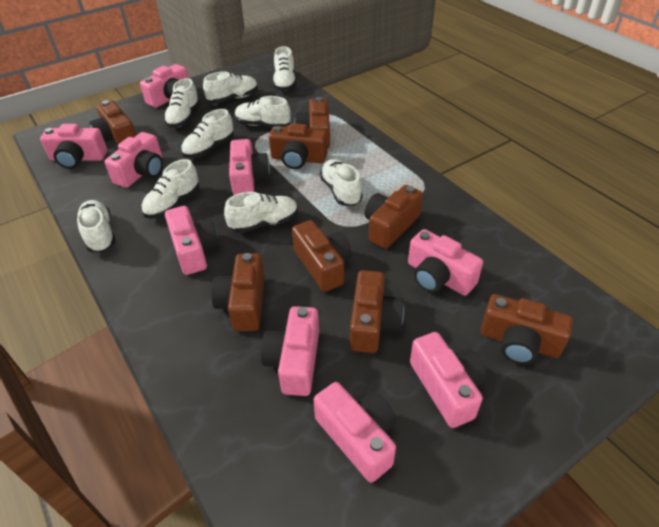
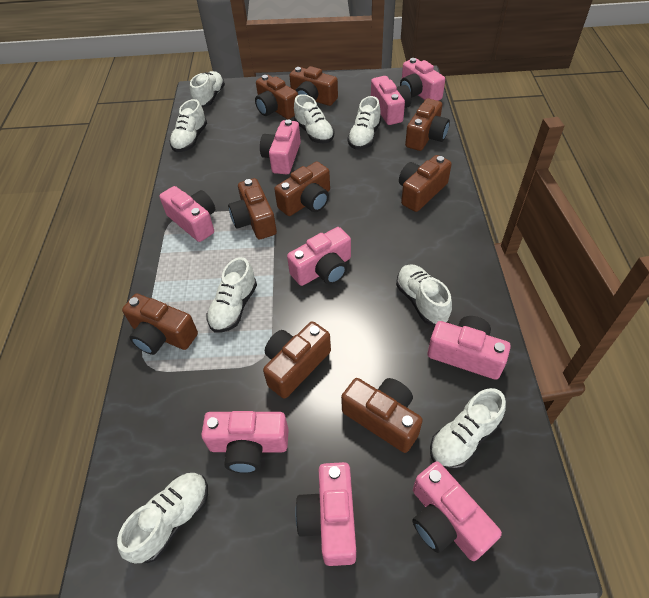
brown camera: 8 -> 9
white shoe: 9 -> 8

